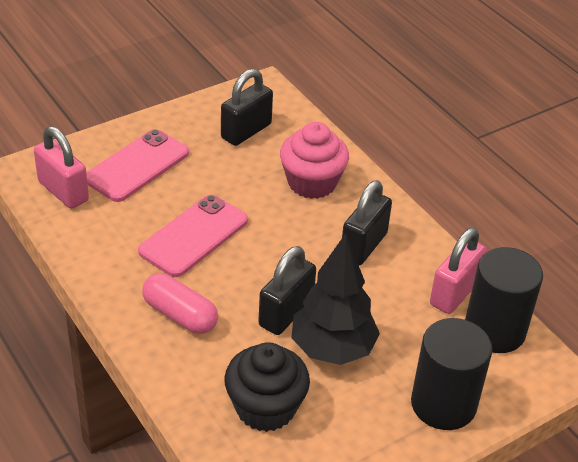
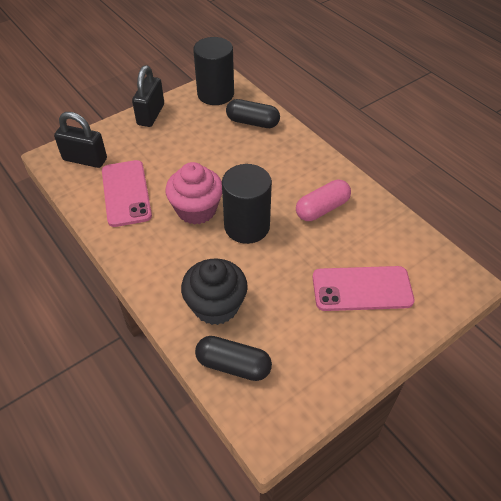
black capsule: 0 -> 2
black padlock: 3 -> 2
black tree: 1 -> 0
pink padlock: 2 -> 0

